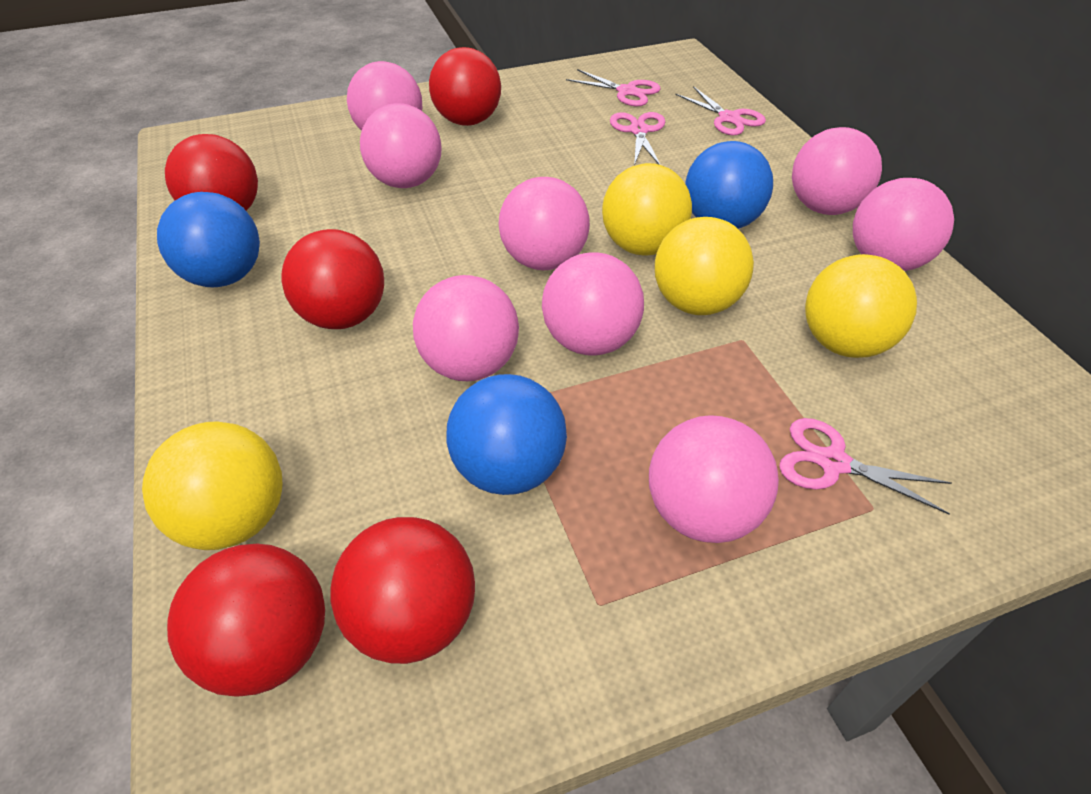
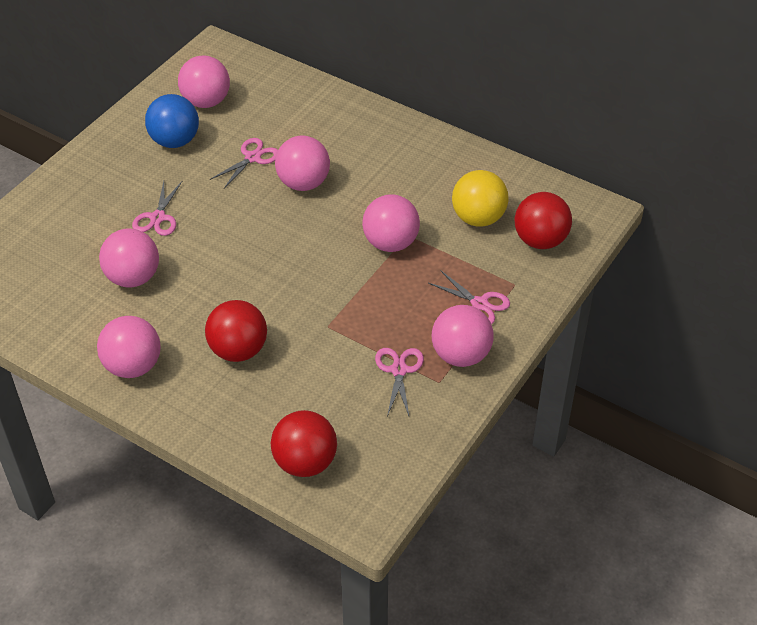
blue ball: 3 -> 1
pink ball: 8 -> 6
red ball: 5 -> 3
yellow ball: 4 -> 1

